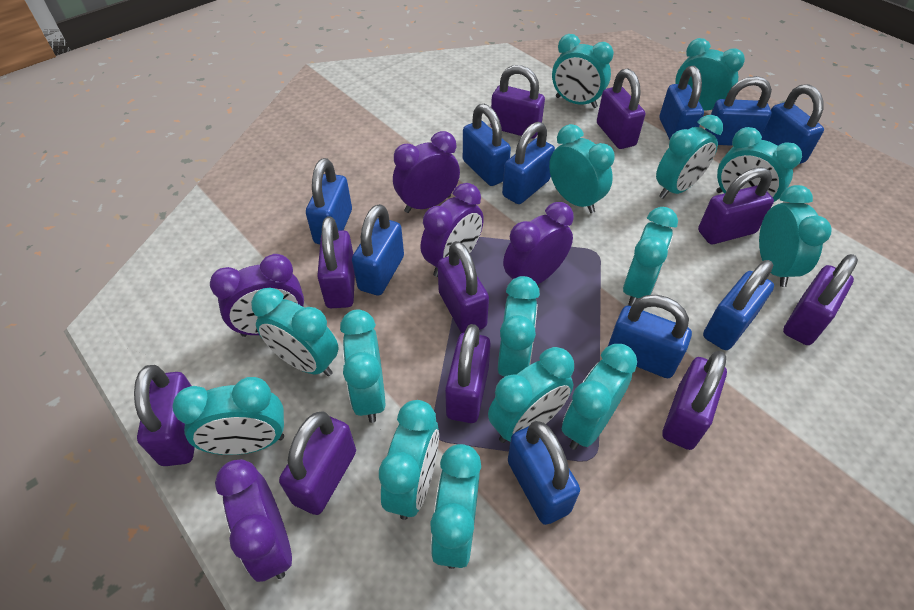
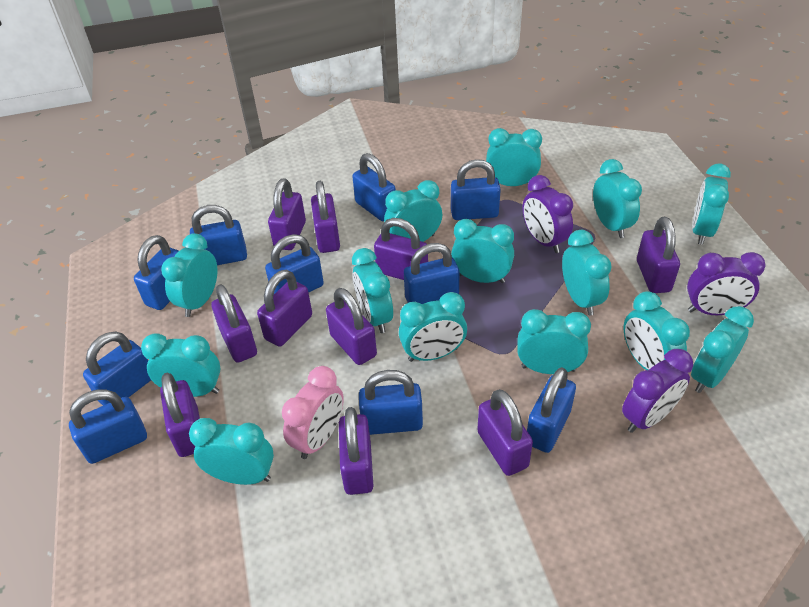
pink clock: 0 -> 1
purple clock: 5 -> 3
turquoise clock: 15 -> 14

